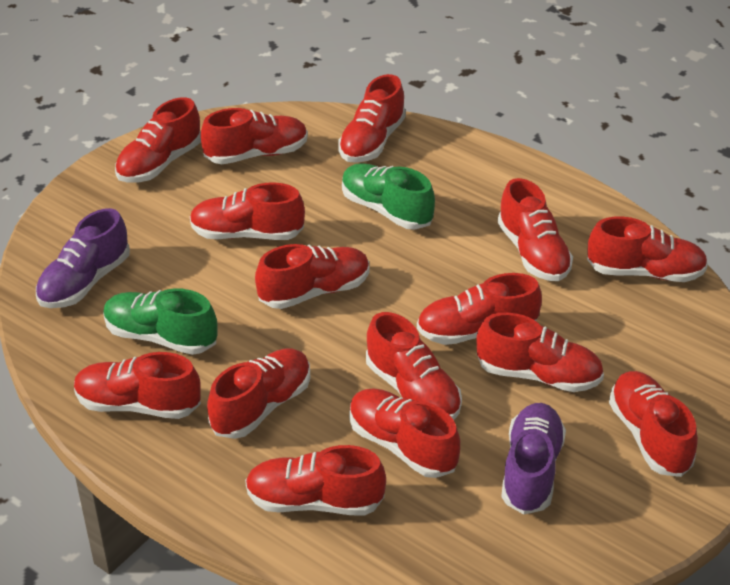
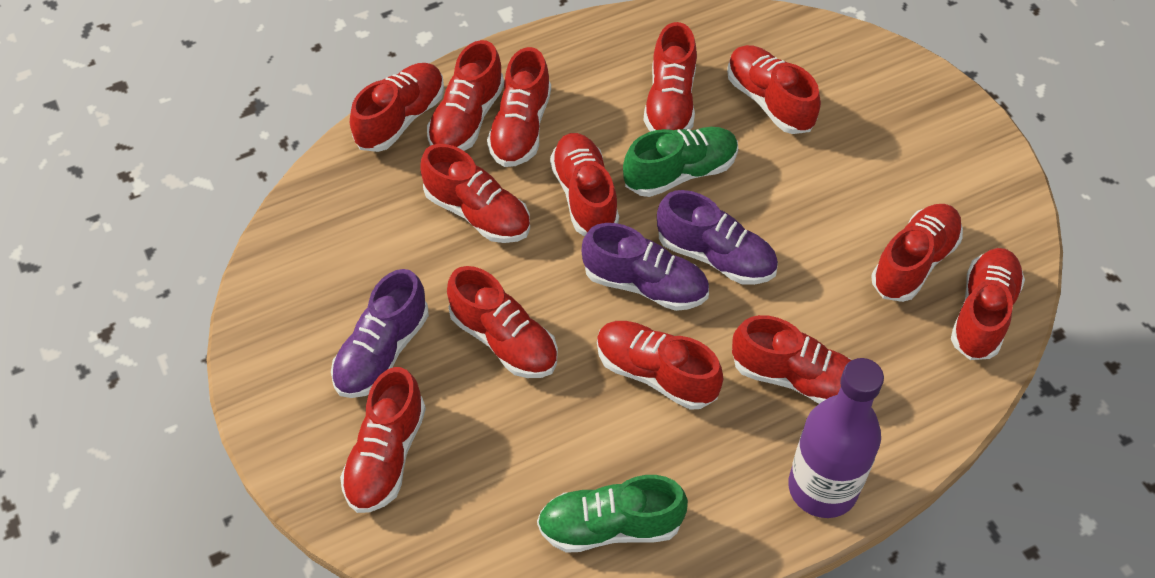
purple bottle: 0 -> 1
purple shoe: 2 -> 3
red shoe: 15 -> 13

